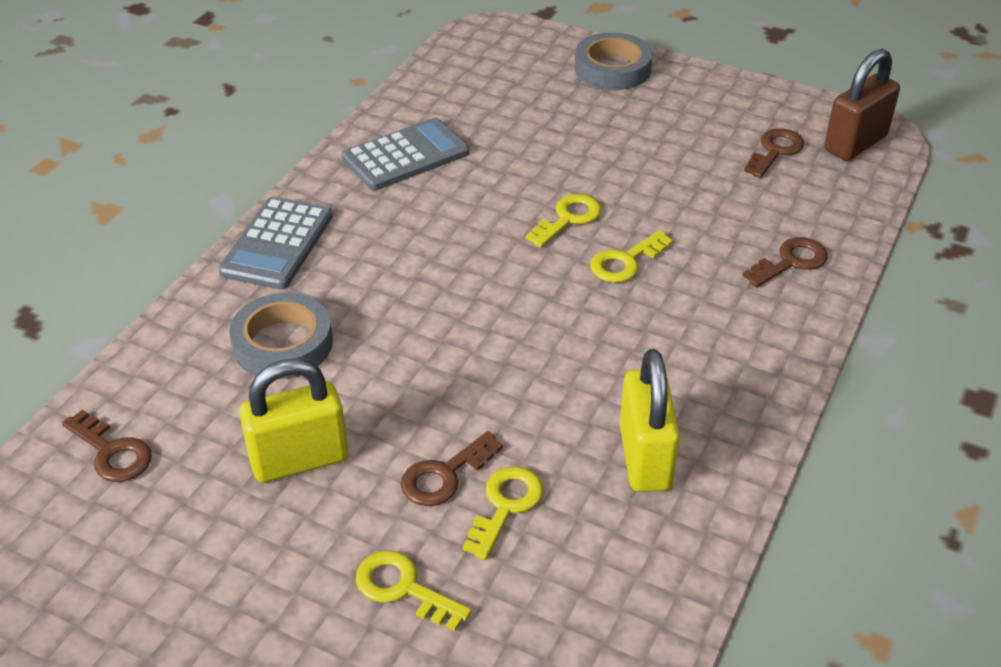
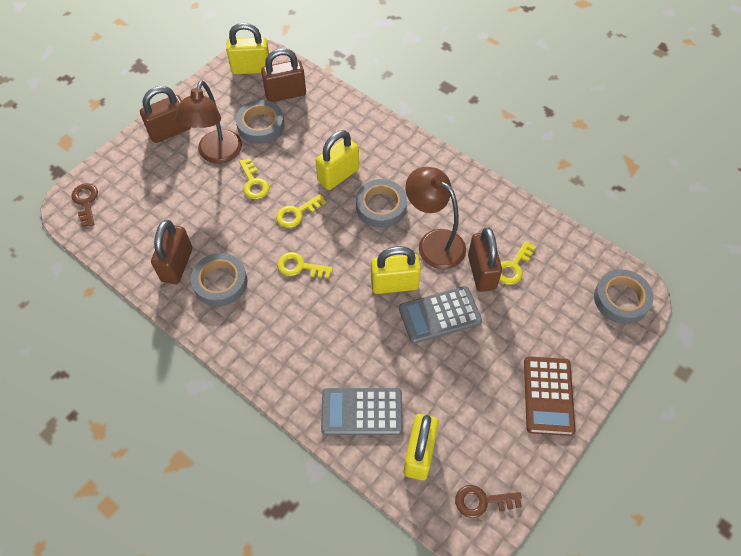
brown calculator: 0 -> 1
brown key: 4 -> 2
brown lamp: 0 -> 2
brown padlock: 1 -> 4
grey tape: 2 -> 4
yellow padlock: 2 -> 4

